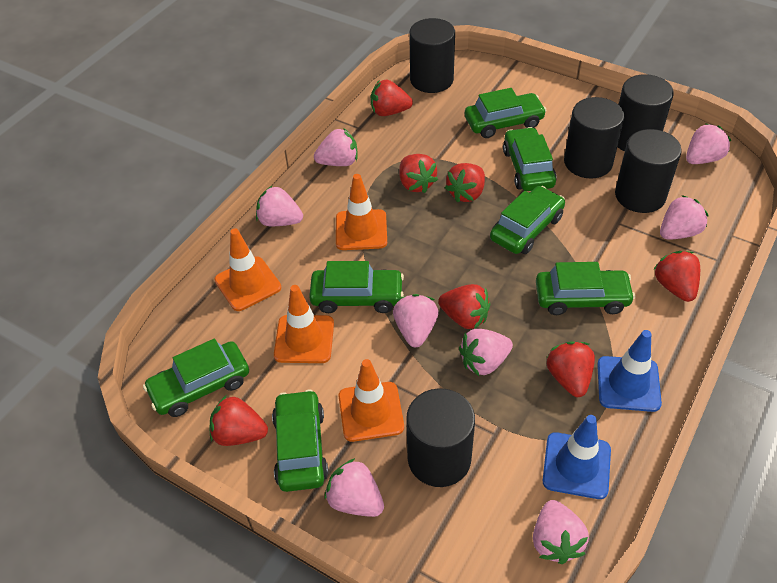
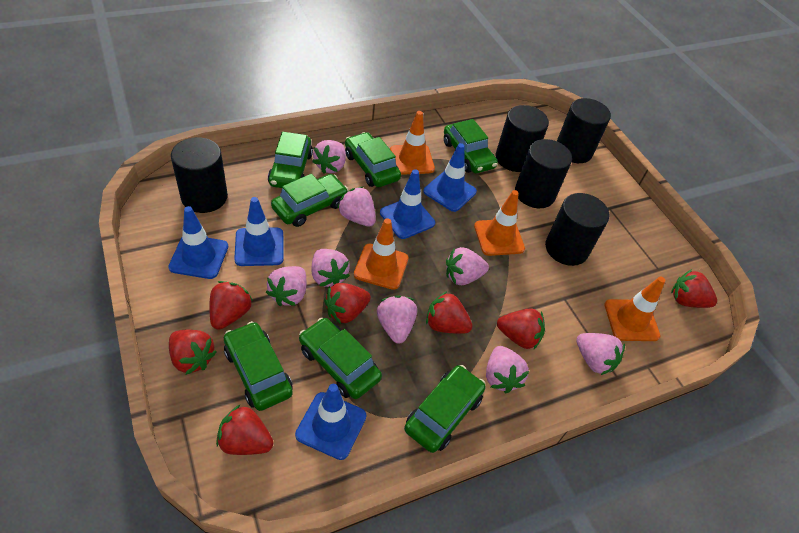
blue traffic cone: 2 -> 5

